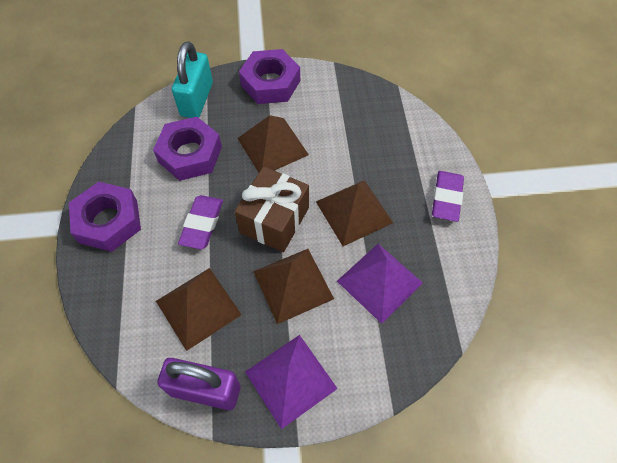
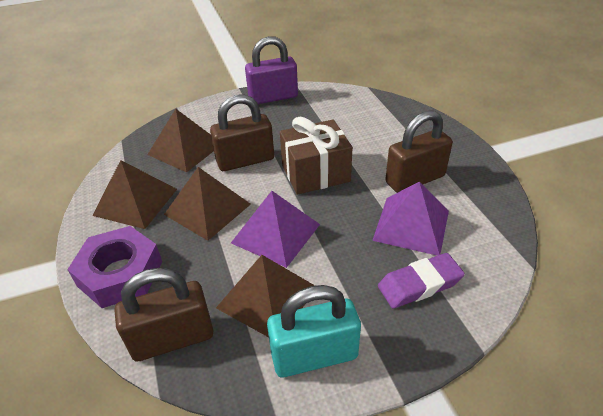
brown padlock: 0 -> 3
purple eraser: 2 -> 1
purple nut: 3 -> 1

